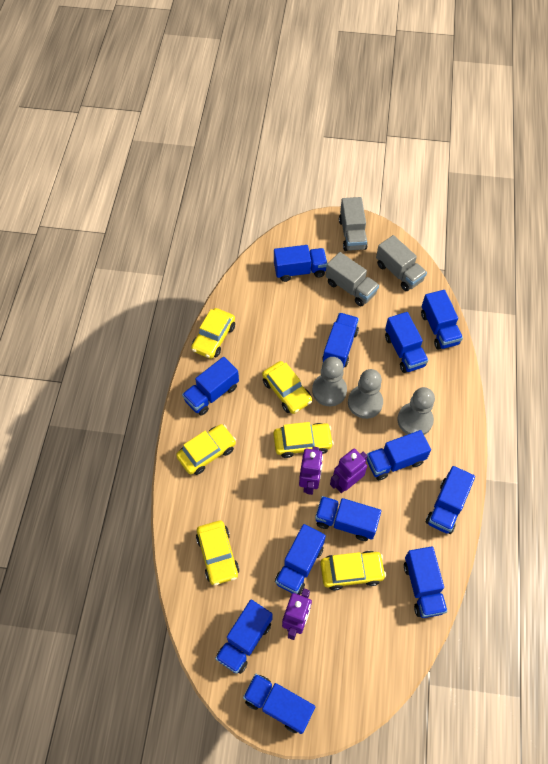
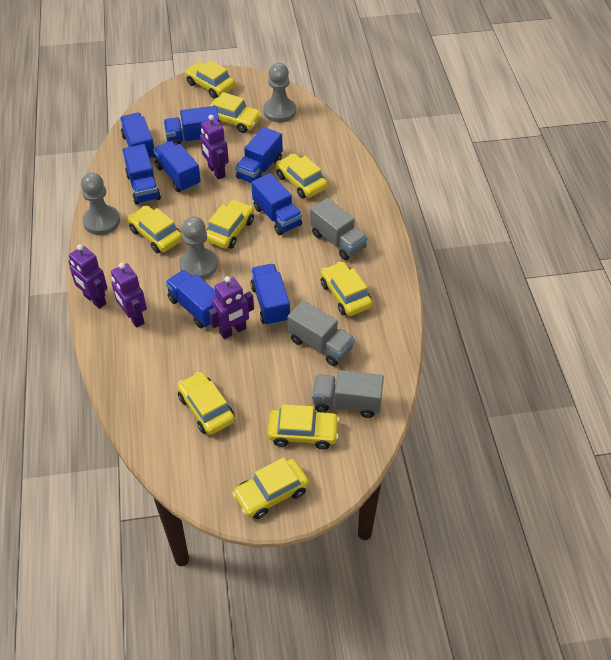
blue truck: 12 -> 8
purple robot: 3 -> 4
yellow car: 6 -> 9

